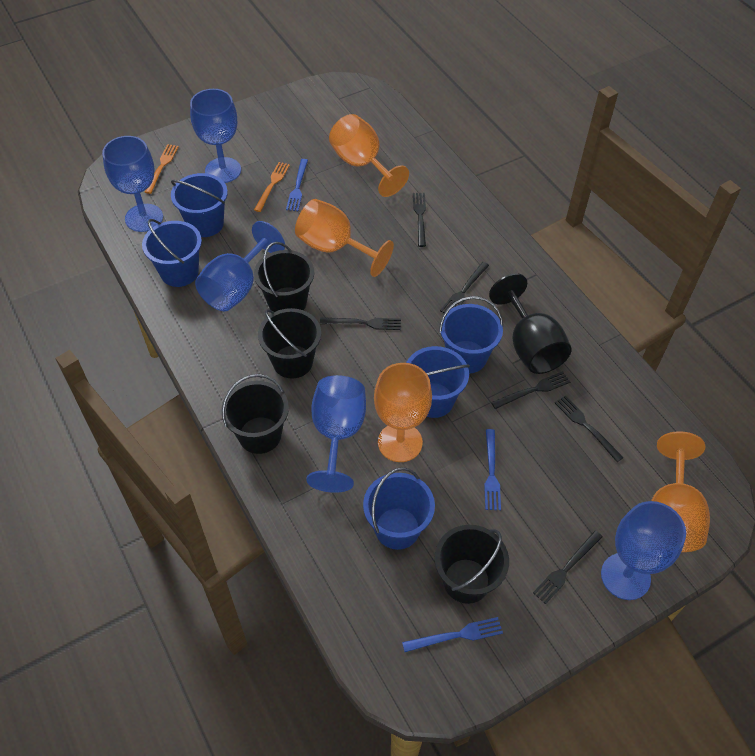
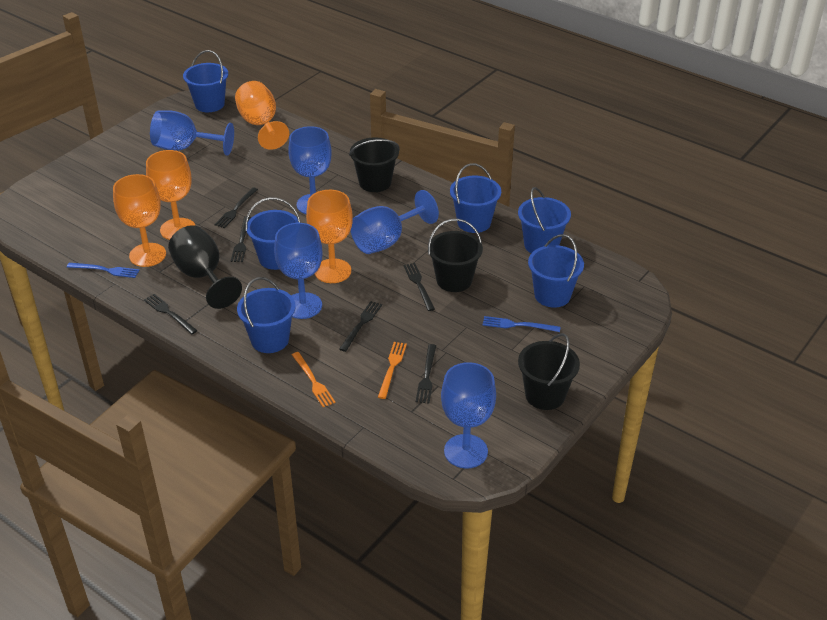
black bucket: 4 -> 3
blue bucket: 5 -> 6
blue fork: 3 -> 2

